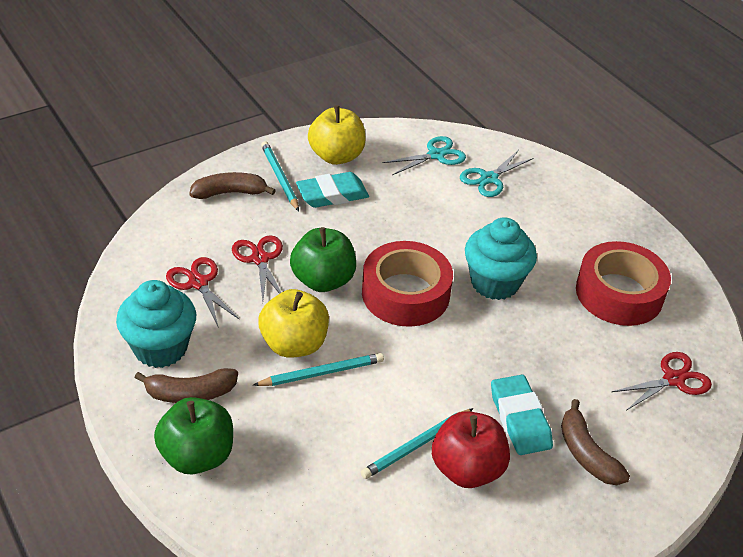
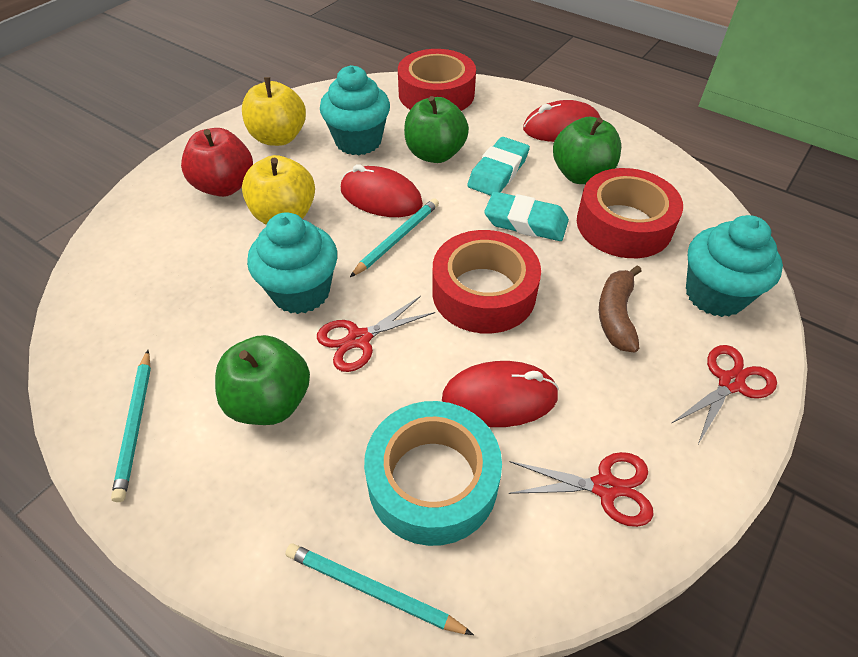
brown banana: 3 -> 1
green apple: 2 -> 3
red mouse: 0 -> 3
red tape: 2 -> 3
turquoise cupcake: 2 -> 3
turquoise scissors: 2 -> 0
turquoise tape: 0 -> 1

